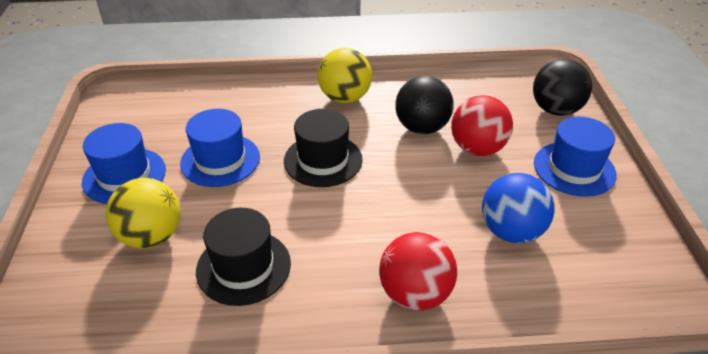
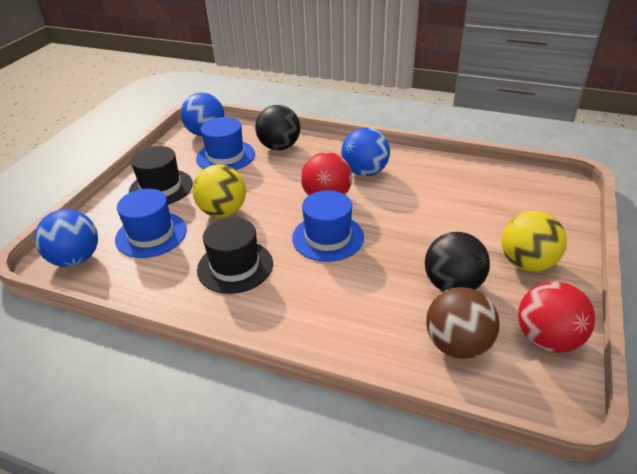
blue ball: 1 -> 3
brown ball: 0 -> 1

